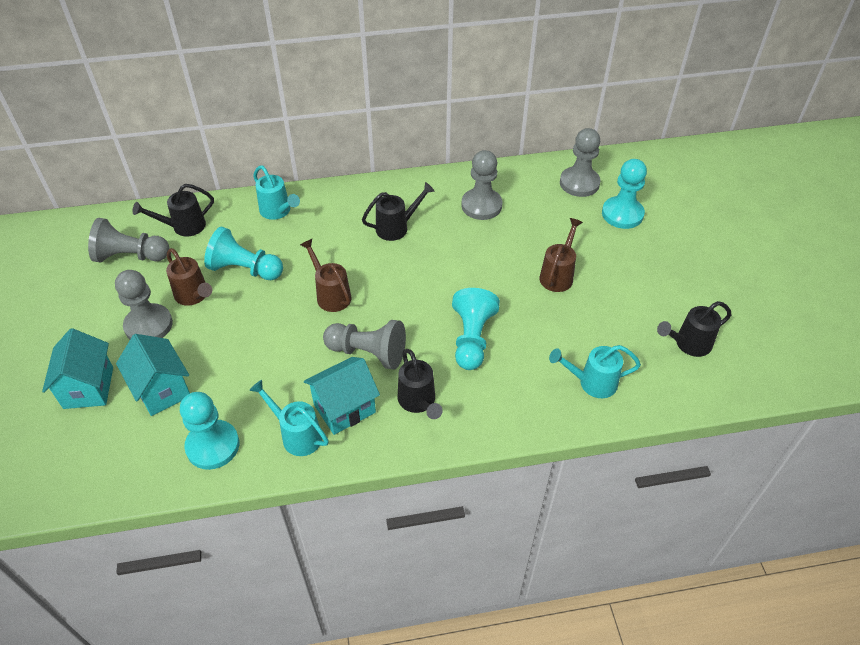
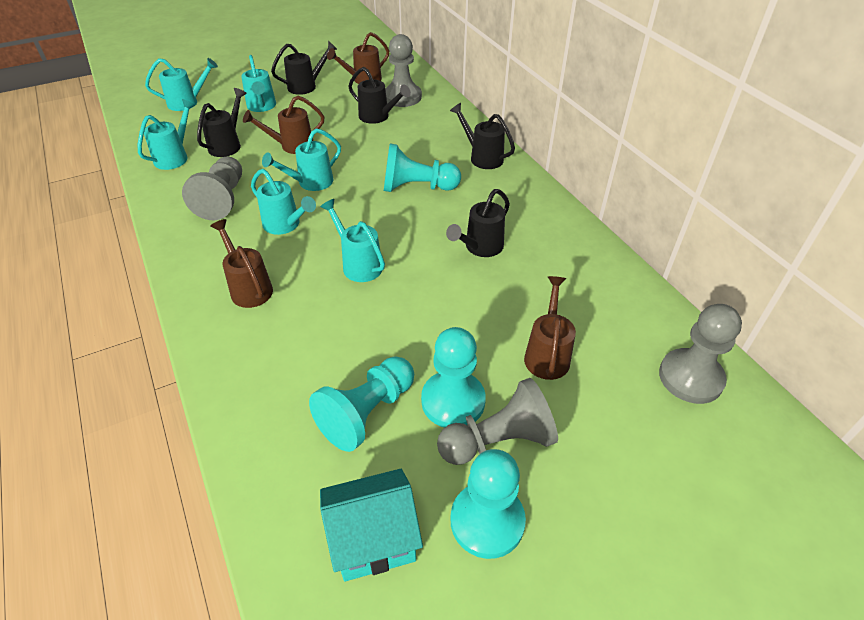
black watering can: 4 -> 5
brown watering can: 3 -> 4
grey pawn: 5 -> 4
turquoise house: 3 -> 1
turquoise watering can: 3 -> 6

